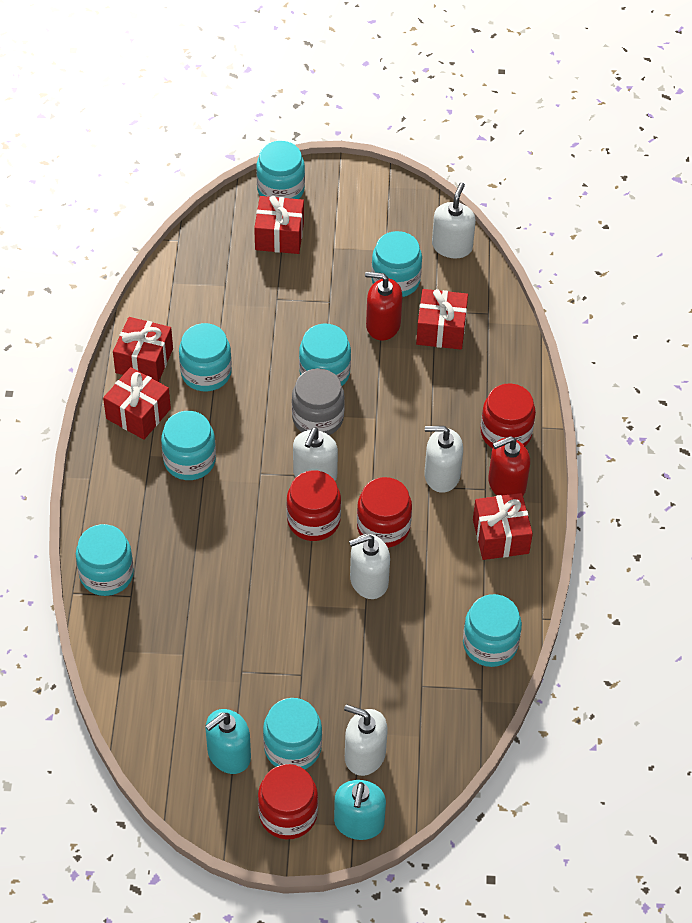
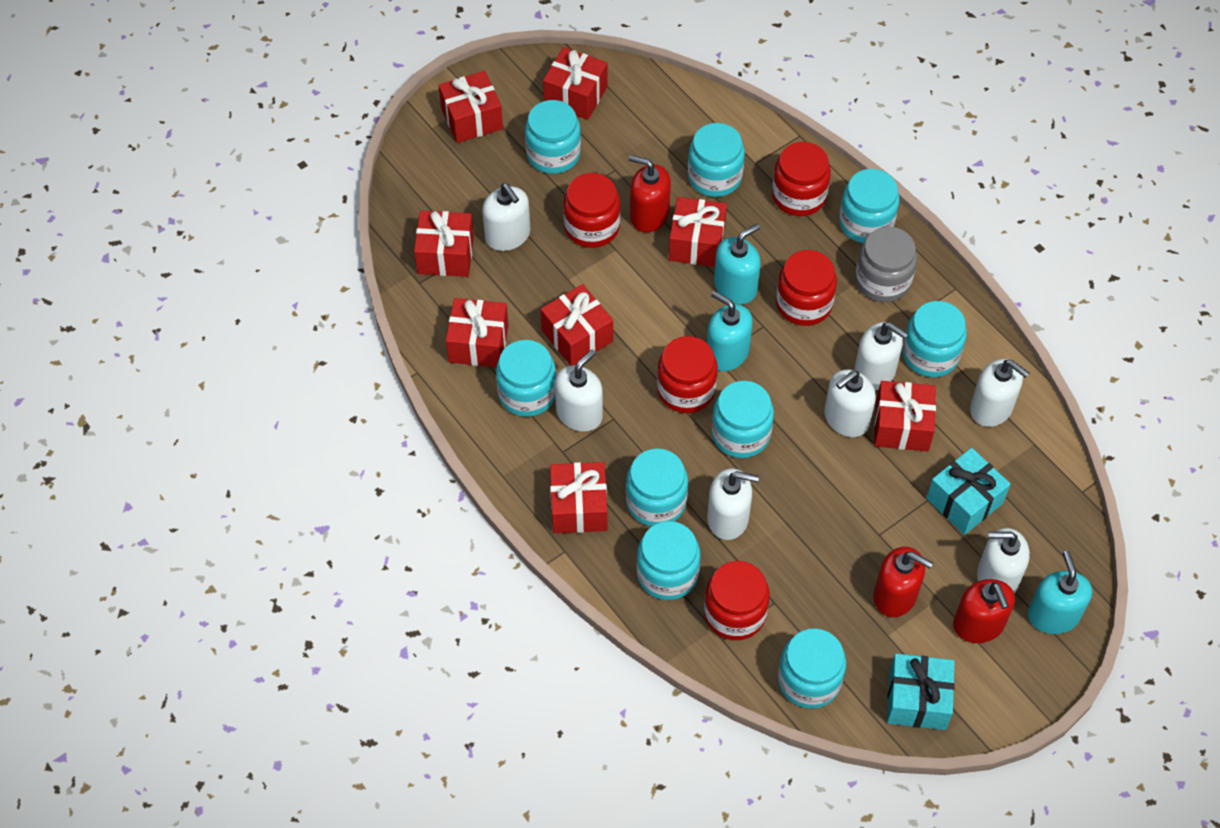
red gift: 5 -> 8
red jar: 4 -> 5
red soap dispenser: 2 -> 3
turquoise gift: 0 -> 2
turquoise jar: 8 -> 9
turquoise soap dispenser: 2 -> 3
white soap dispenser: 5 -> 7

